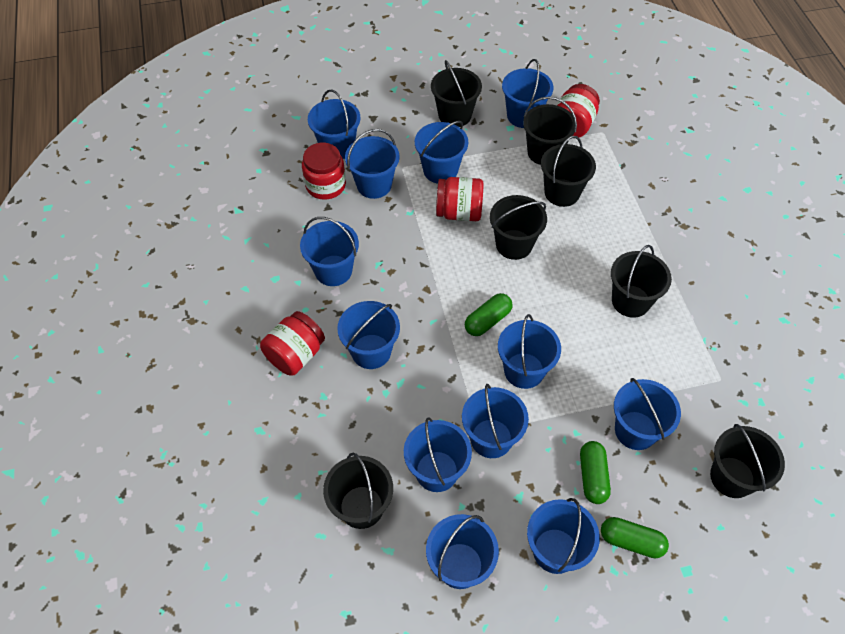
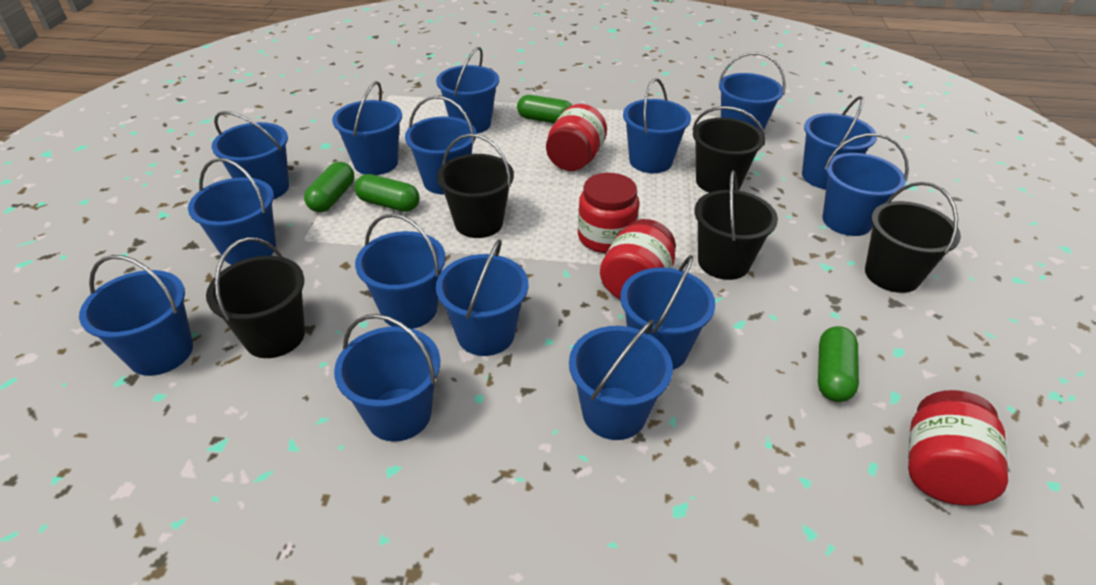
black bucket: 7 -> 5
blue bucket: 12 -> 15
green capsule: 3 -> 4

